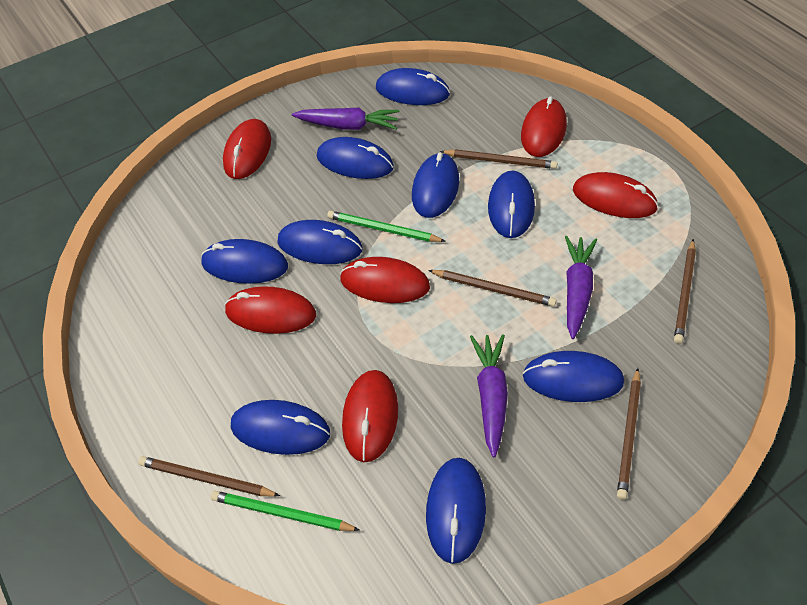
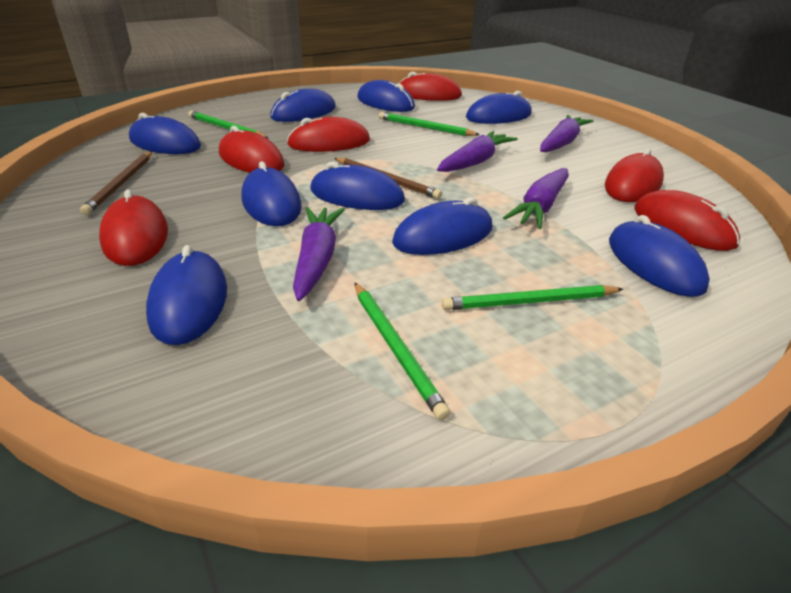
brown pencil: 5 -> 2
green pencil: 2 -> 4
purple carrot: 3 -> 4

